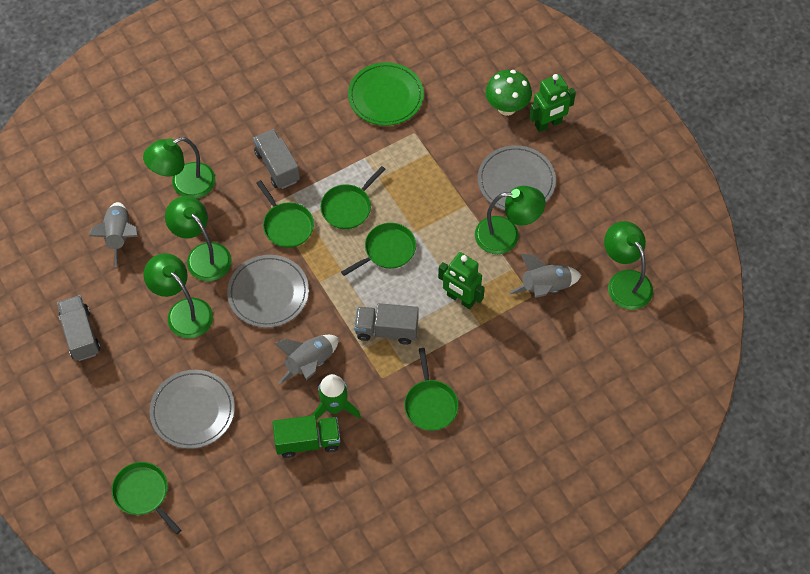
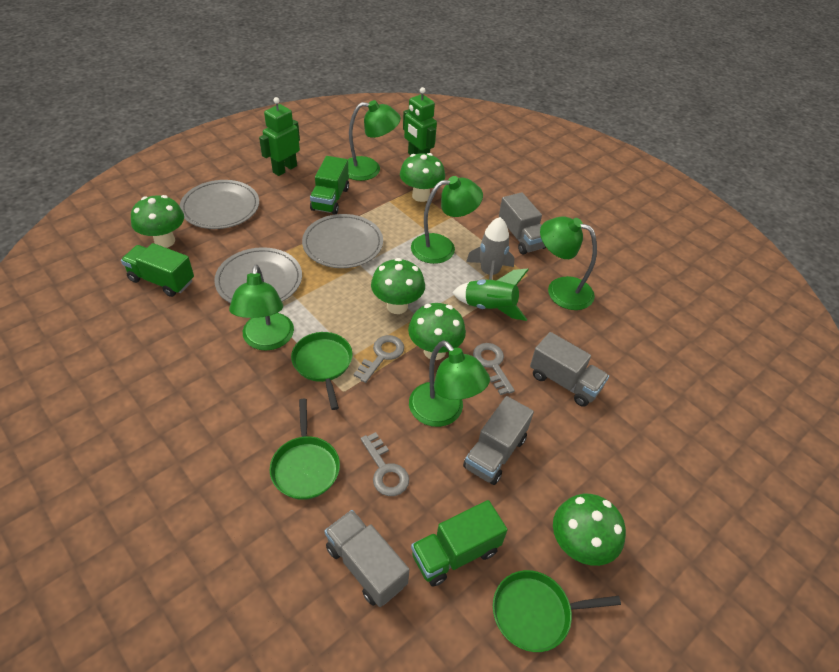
green mushroom: 1 -> 5
green pan: 5 -> 3
green plate: 1 -> 0
green truck: 1 -> 3
grey key: 0 -> 3
grey rocket: 3 -> 1
grey truck: 3 -> 4

